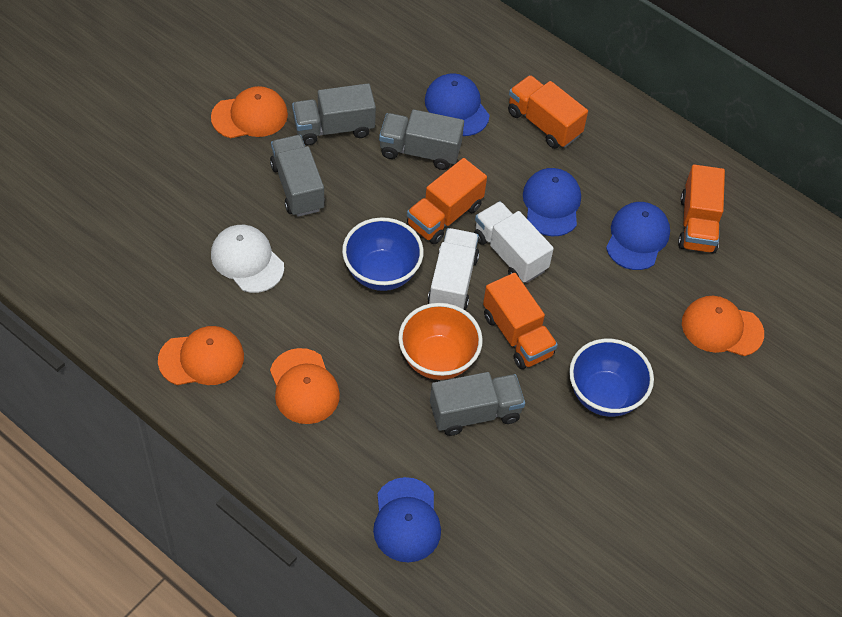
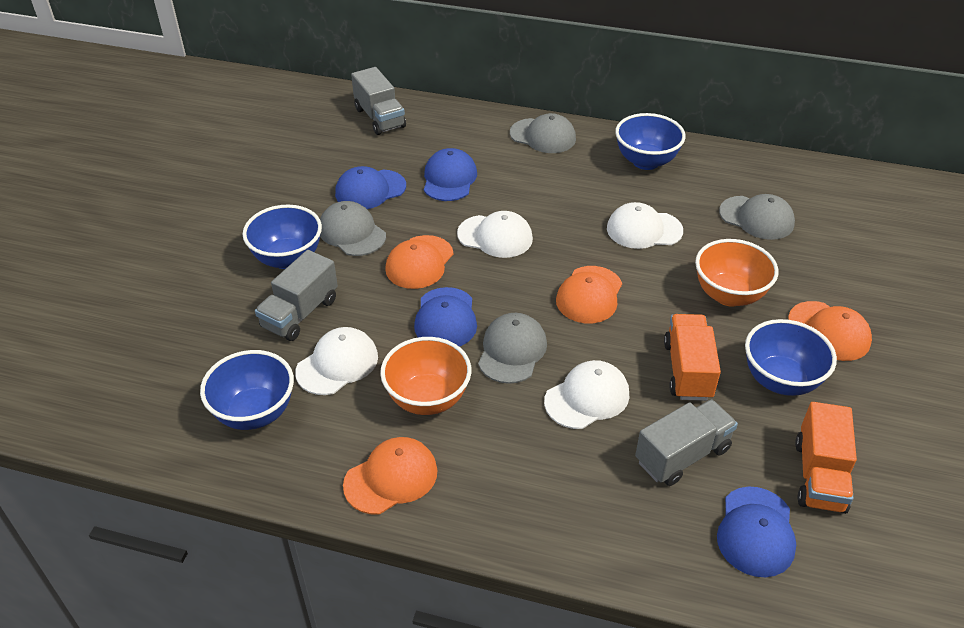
blue bowl: 2 -> 4
grey cap: 0 -> 4
grey truck: 4 -> 3
orange bowl: 1 -> 2
orange truck: 4 -> 2
white cap: 1 -> 4
white truck: 2 -> 0

